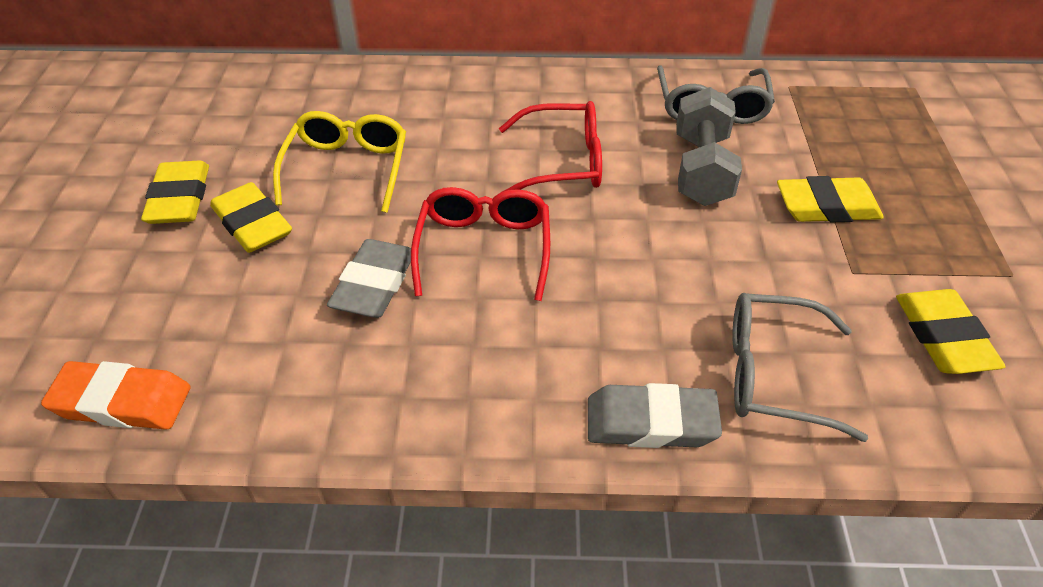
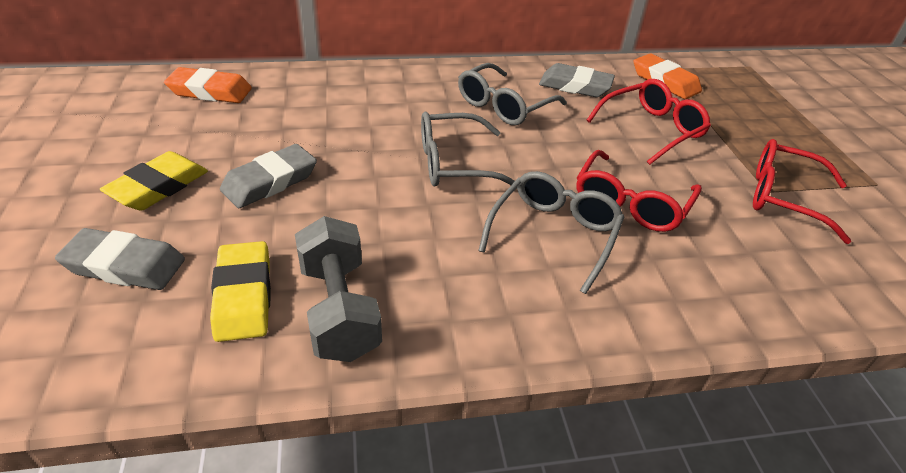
grey eraser: 2 -> 3
grey glasses: 2 -> 3
orange eraser: 1 -> 2
red glasses: 2 -> 3
yellow eraser: 4 -> 2
yellow glasses: 1 -> 0

